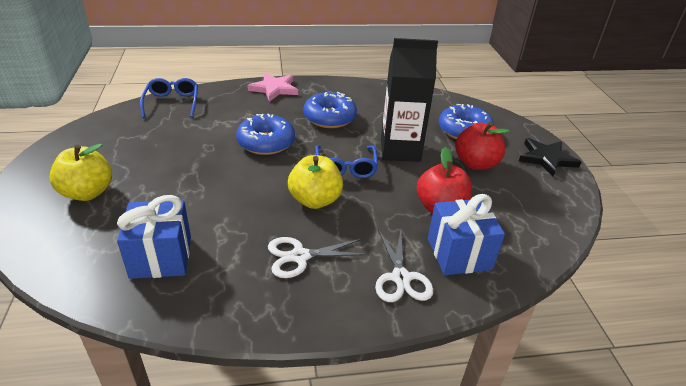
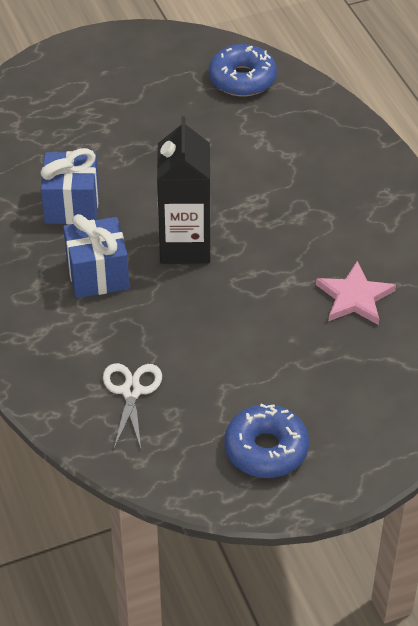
black star: 1 -> 0
blue donut: 3 -> 2
blue glasses: 2 -> 0
red apple: 2 -> 0
white scissors: 2 -> 1
yellow apple: 2 -> 0

